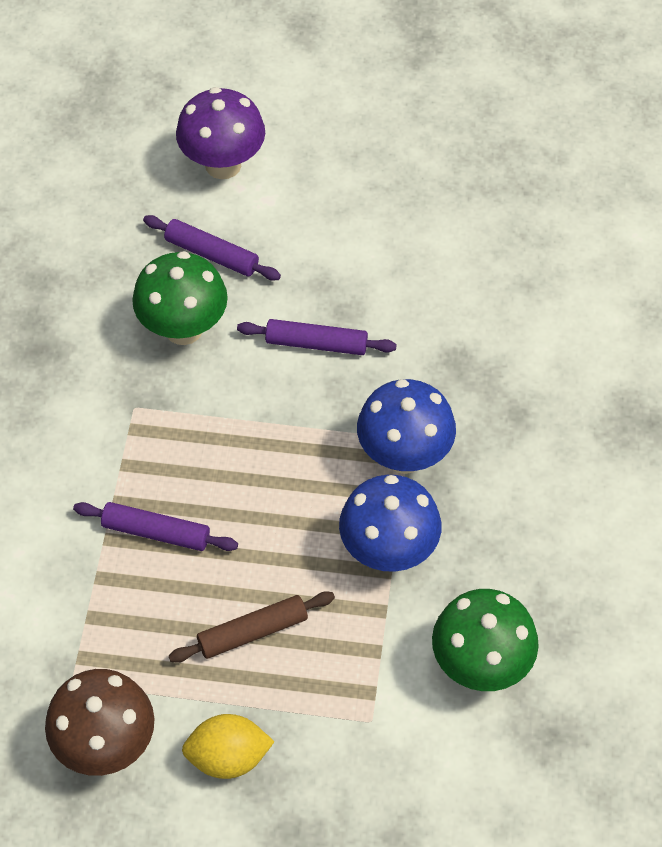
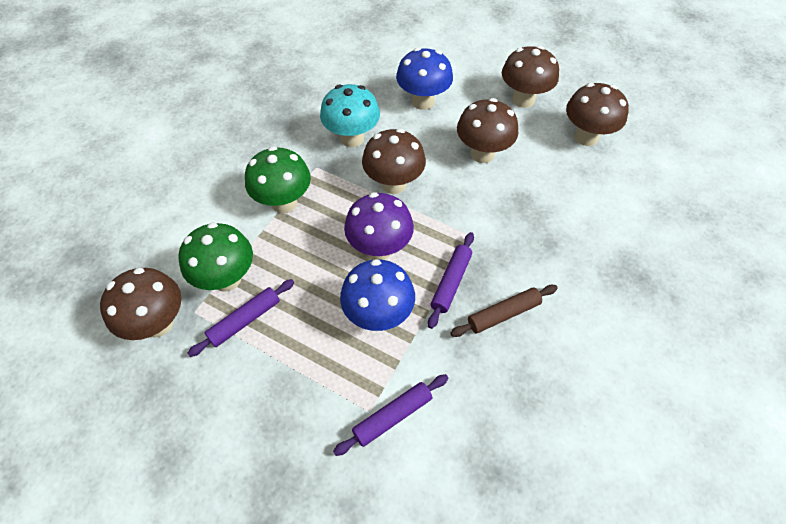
brown mushroom: 1 -> 5
turquoise mushroom: 0 -> 1
yellow lemon: 1 -> 0

